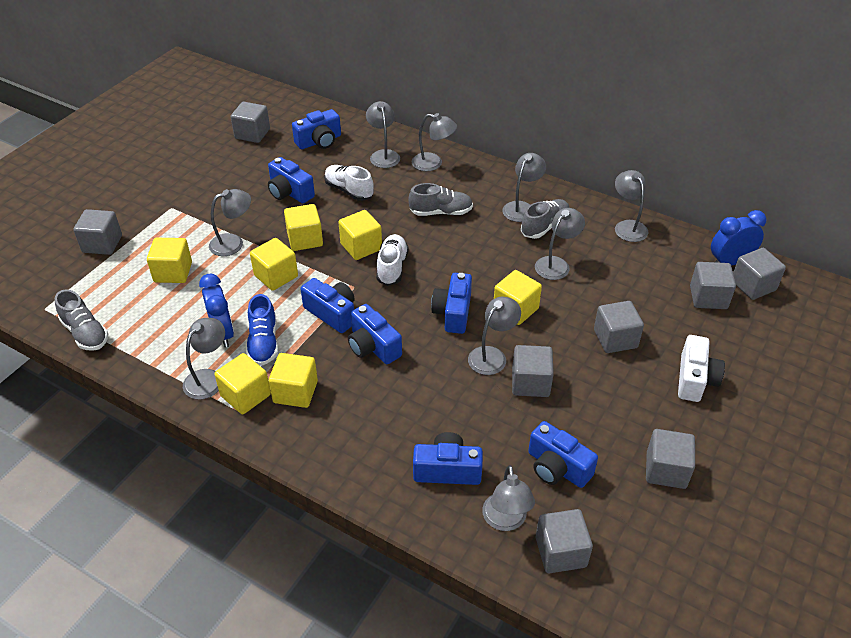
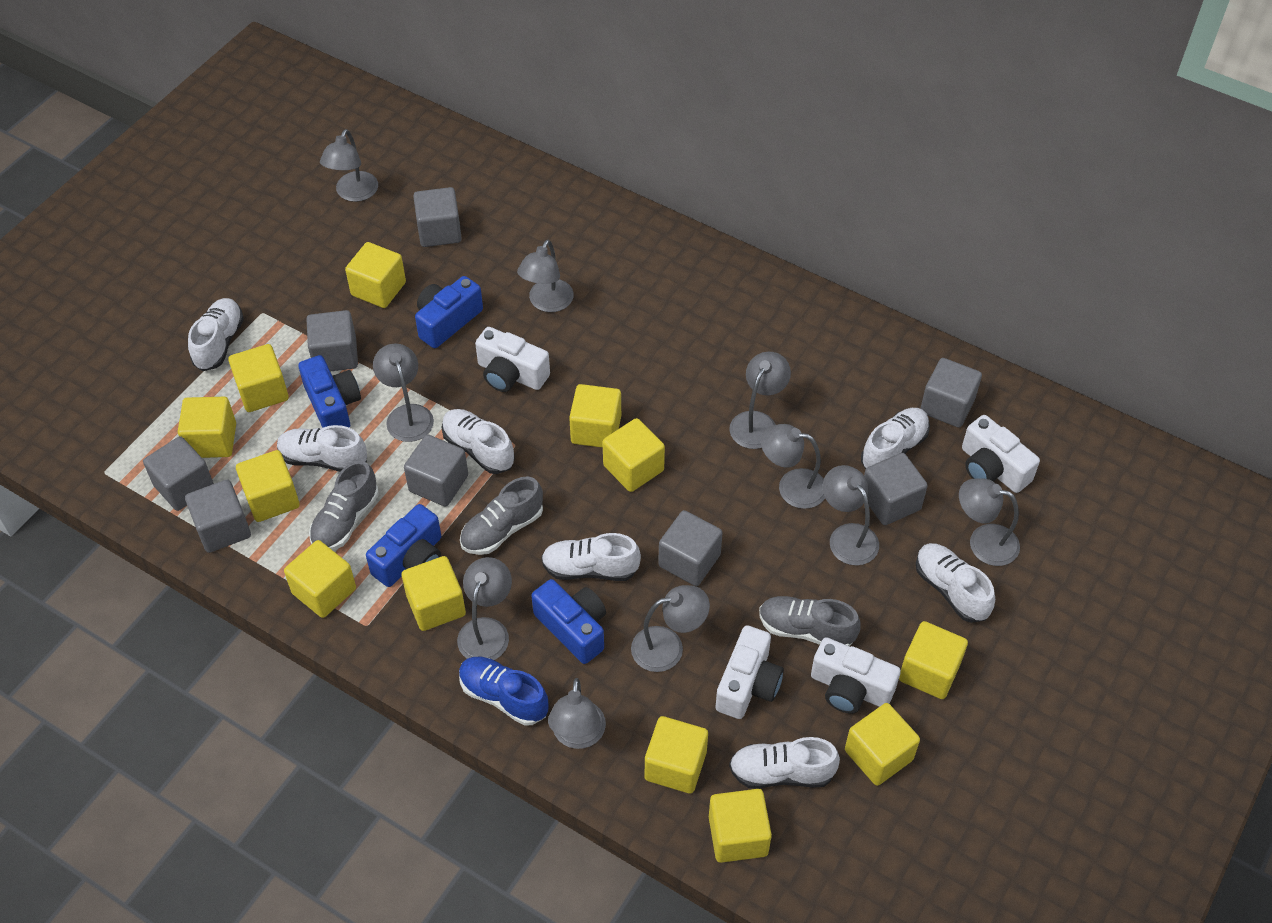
blue camera: 7 -> 4
blue clock: 2 -> 0
grey lamp: 9 -> 10
white camera: 1 -> 4
white shoe: 2 -> 7
yellow cube: 7 -> 12

